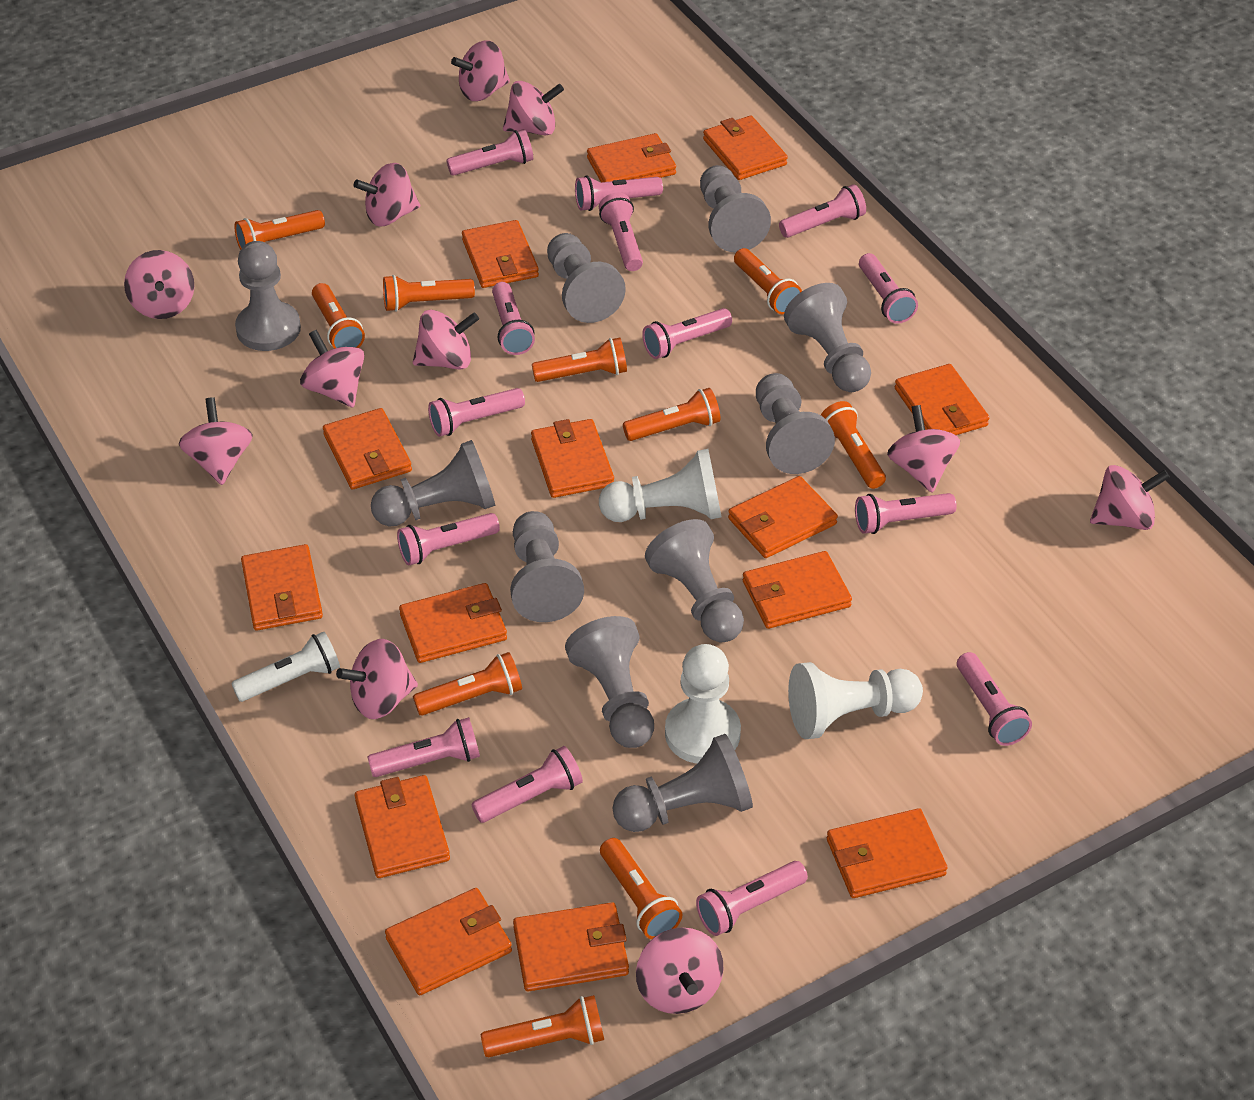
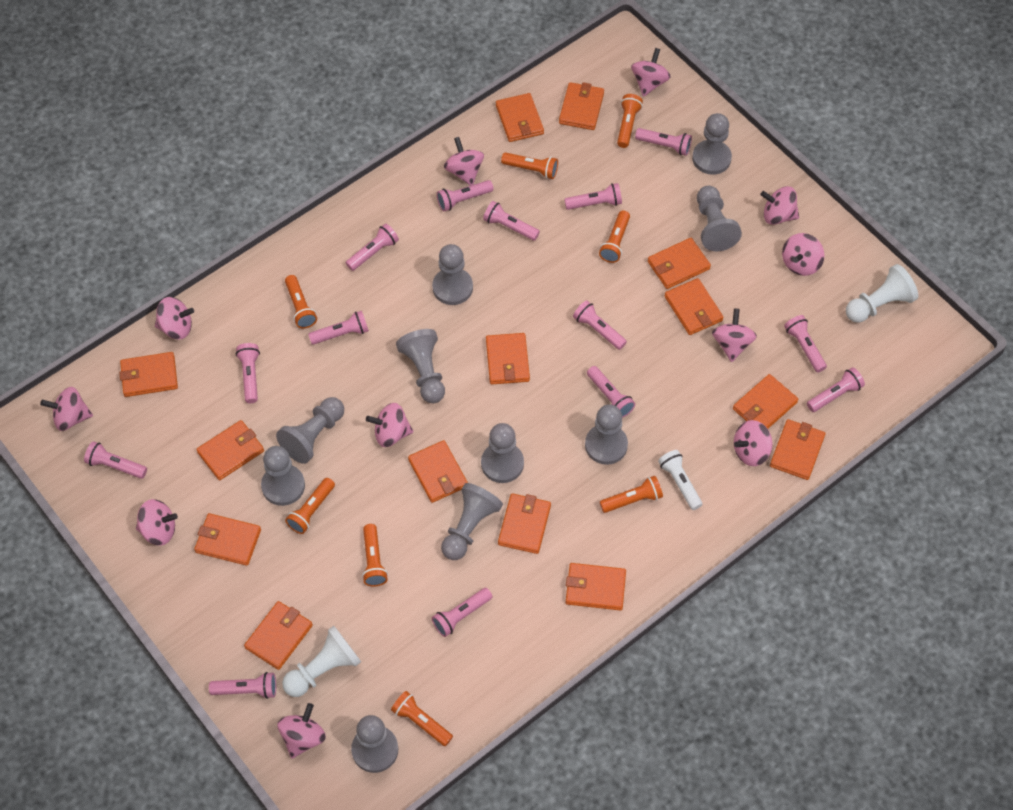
orange flashlight: 10 -> 8
white pawn: 3 -> 2

